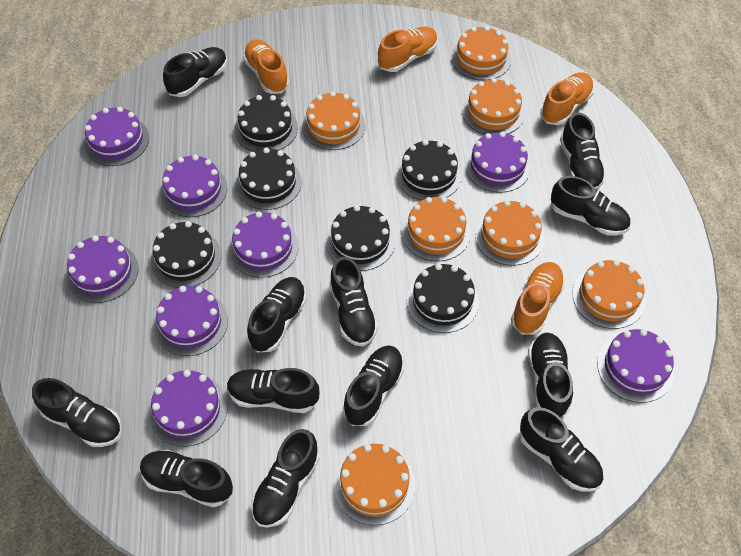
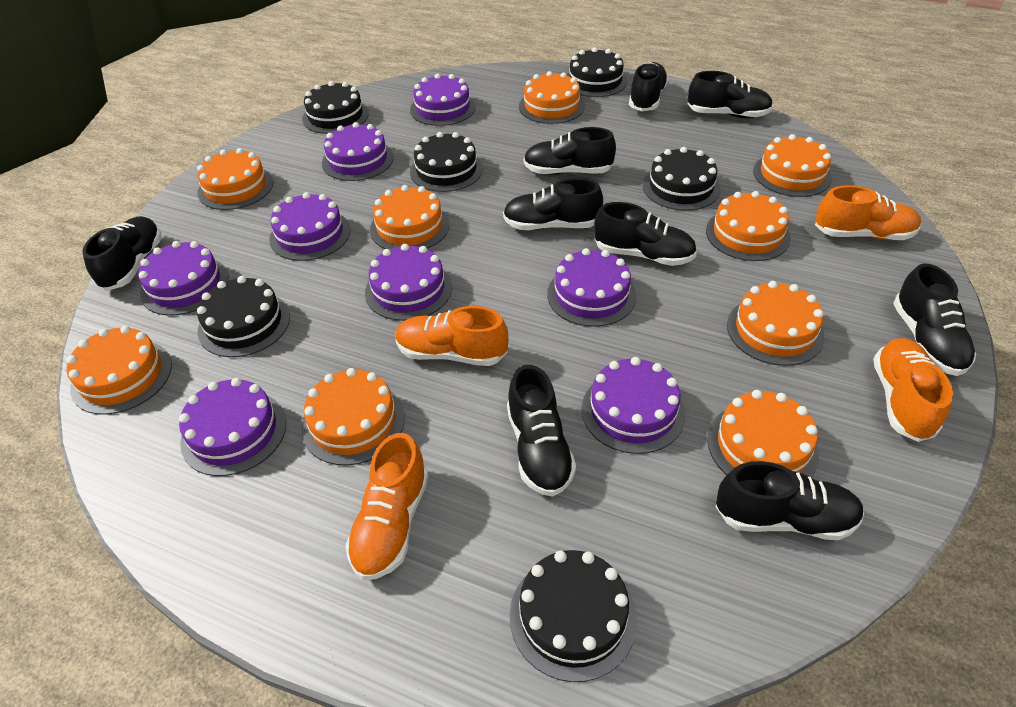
black shoe: 12 -> 9
orange cake: 7 -> 9

